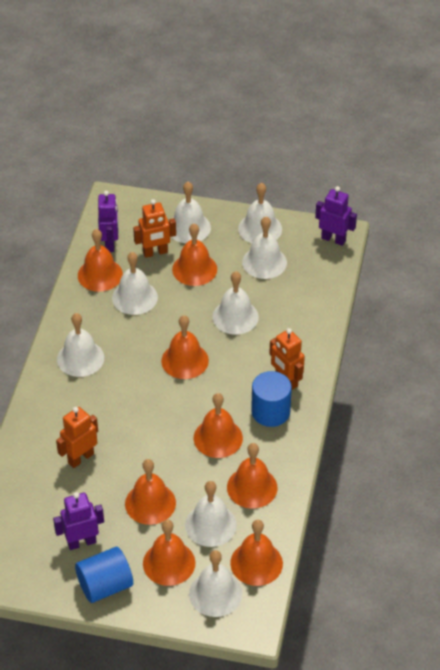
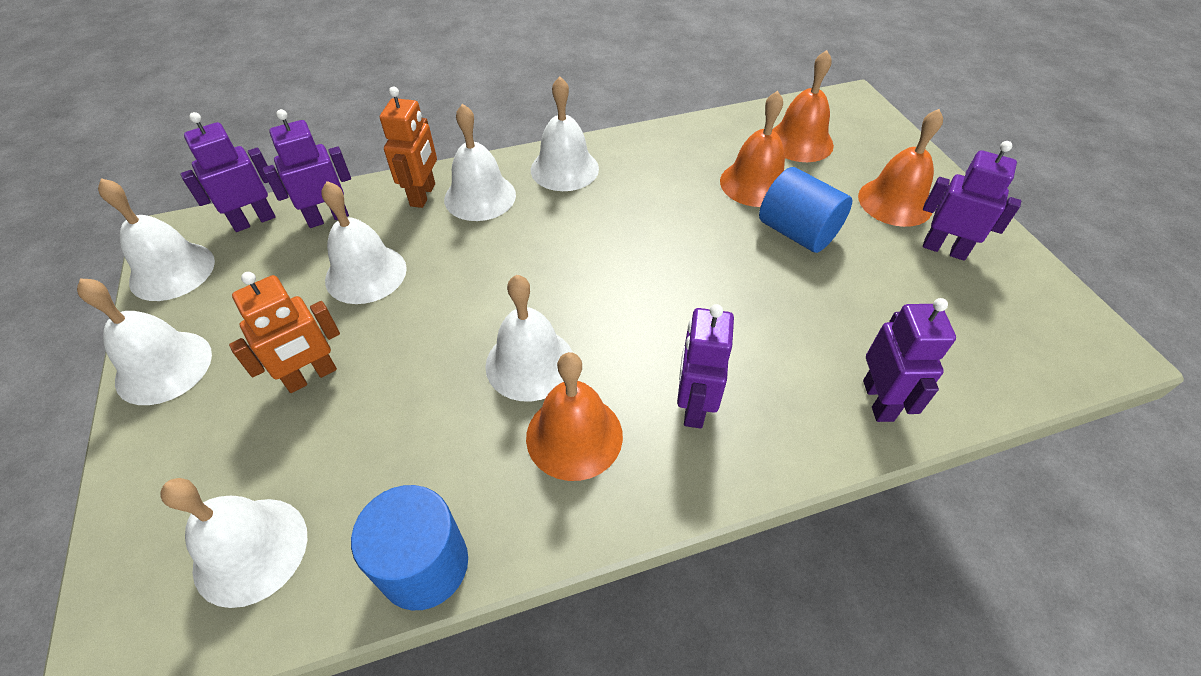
orange bell: 8 -> 4
orange robot: 3 -> 2
purple robot: 3 -> 5
white bell: 8 -> 7

